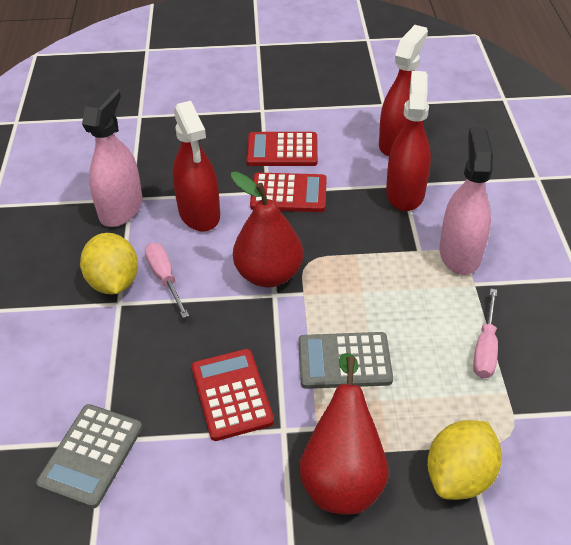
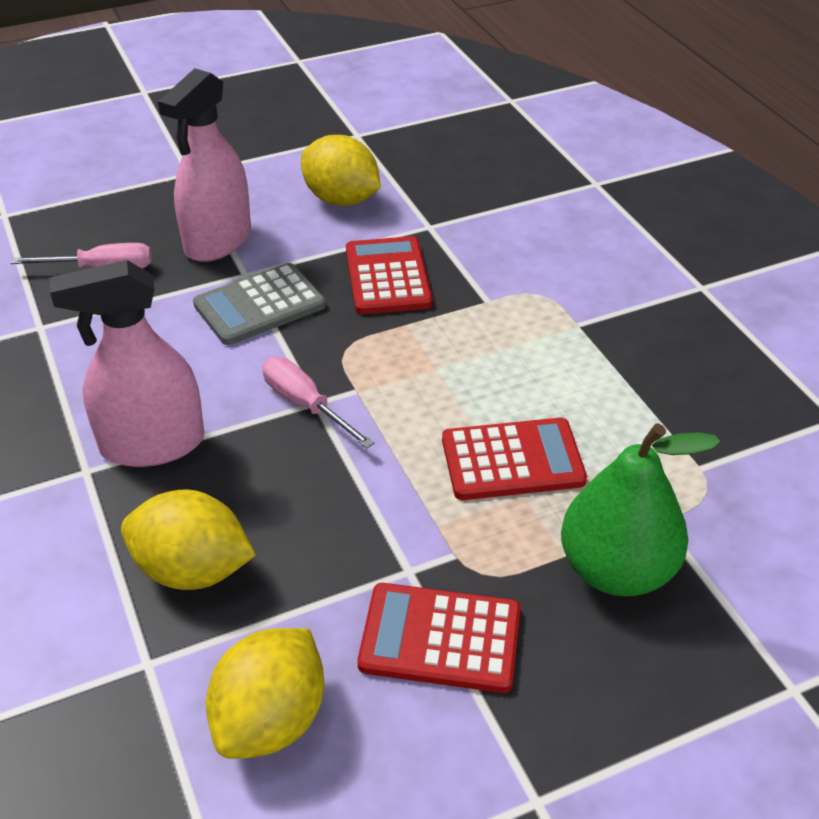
green pear: 0 -> 1
grey calculator: 2 -> 1
red pear: 2 -> 0
red spray bottle: 3 -> 0
yellow lemon: 2 -> 3

